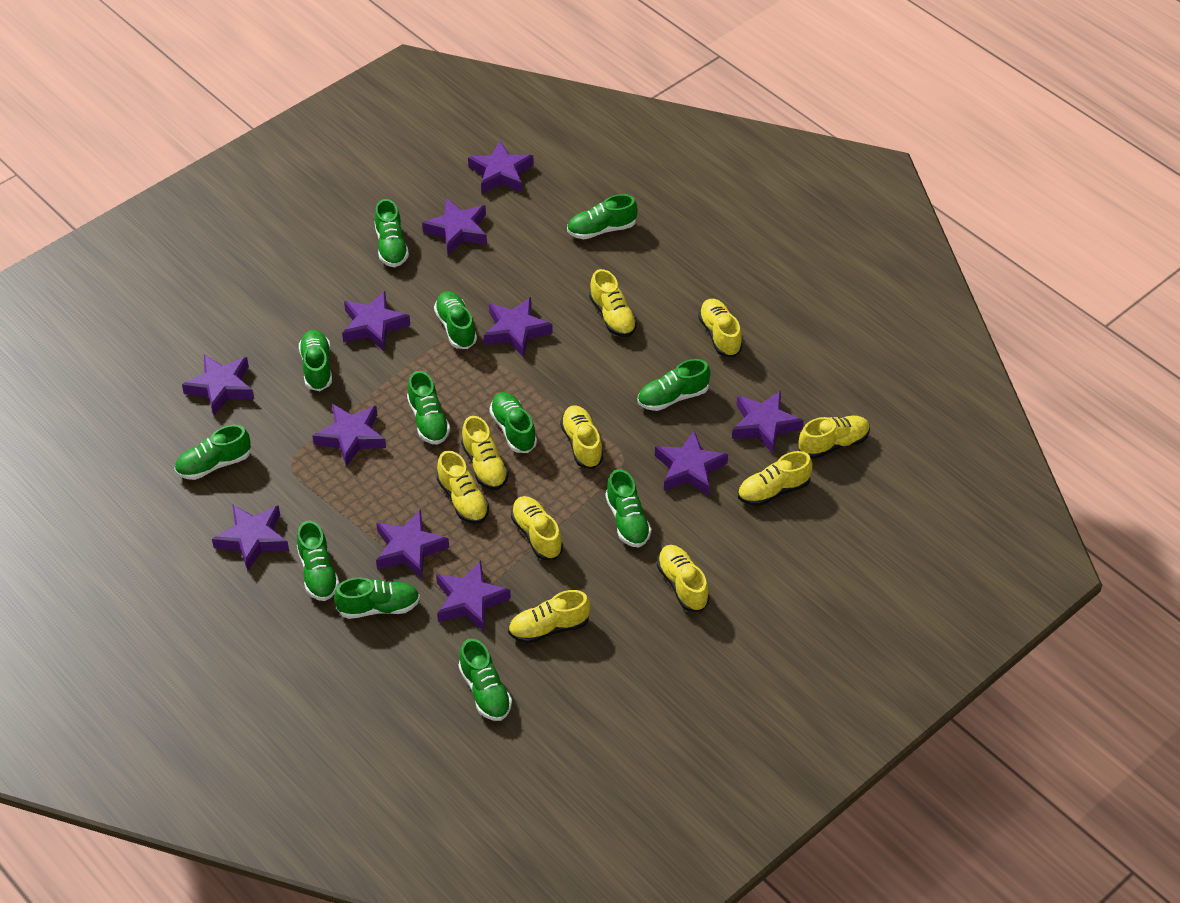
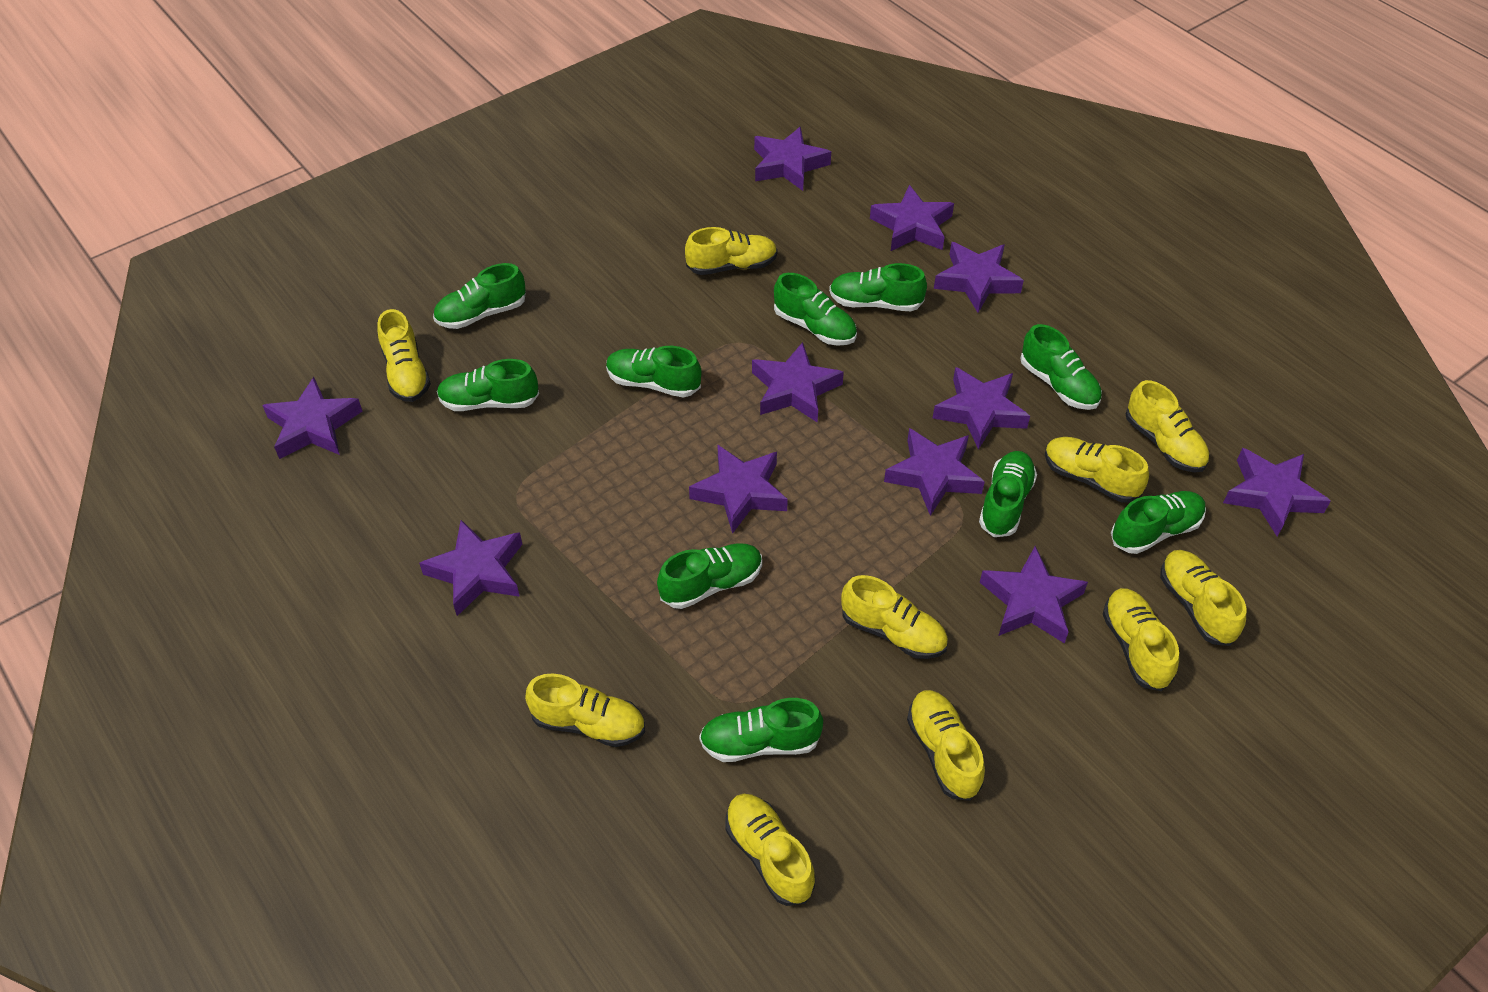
green shoe: 12 -> 10

